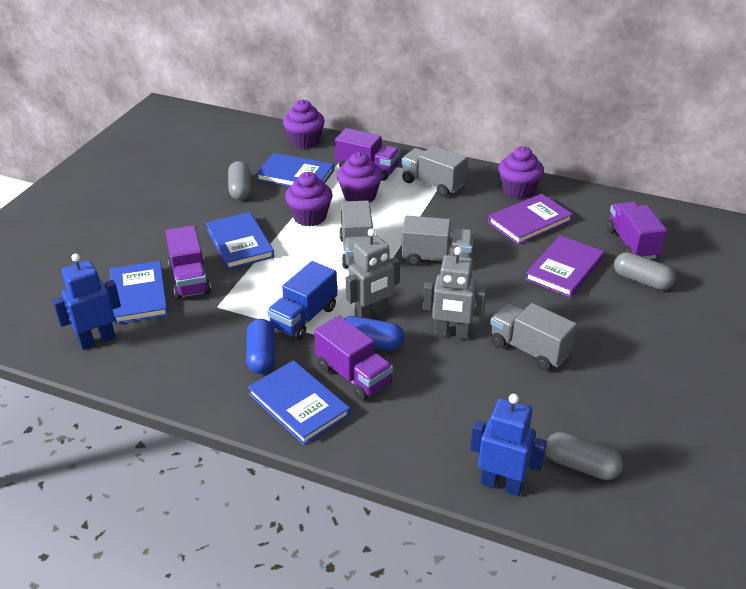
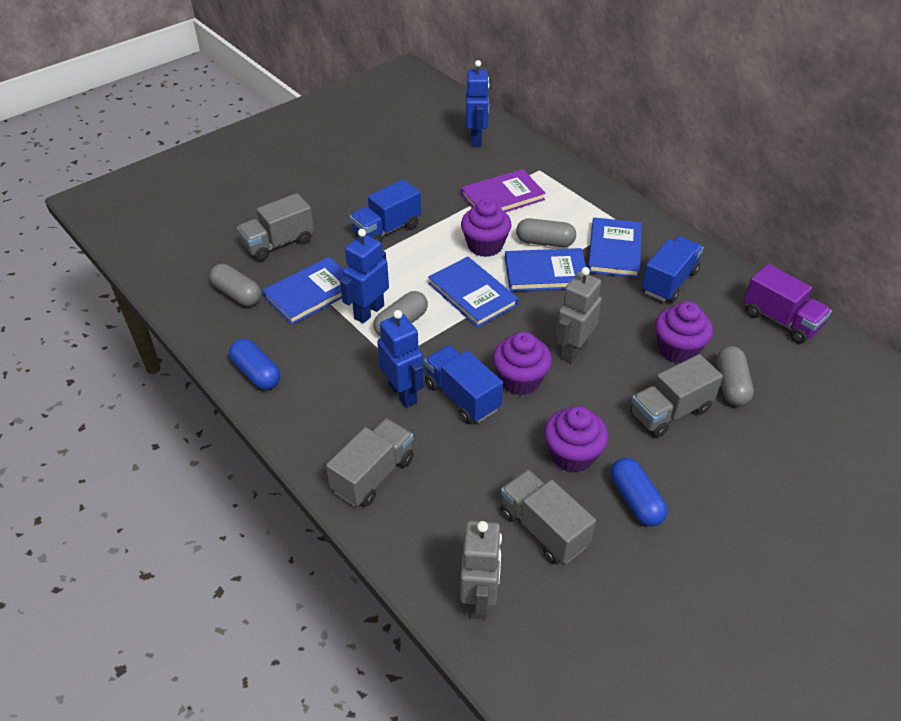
blue robot: 2 -> 3
blue truck: 1 -> 3
grey capsule: 3 -> 4
purple book: 2 -> 1
purple truck: 4 -> 1

